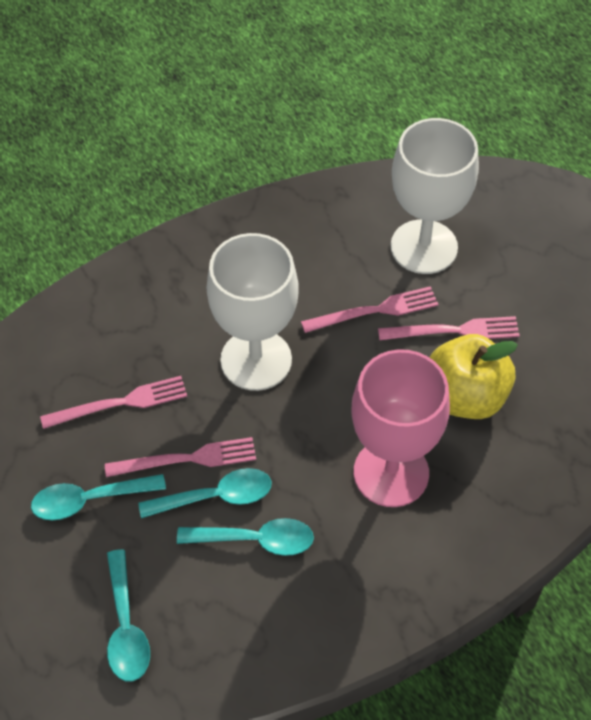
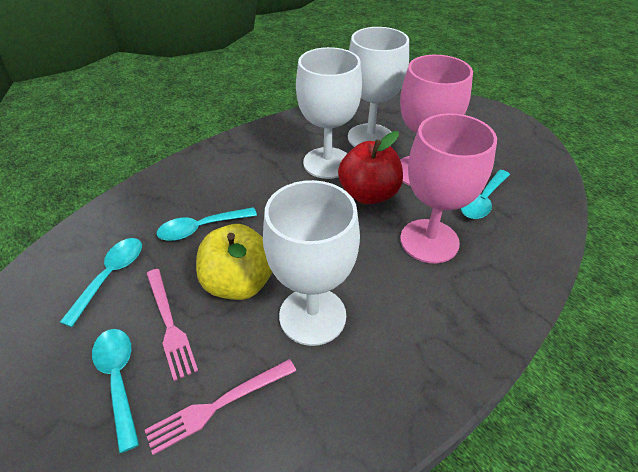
pink fork: 4 -> 2
pink goblet: 1 -> 2
red apple: 0 -> 1
white goblet: 2 -> 3

